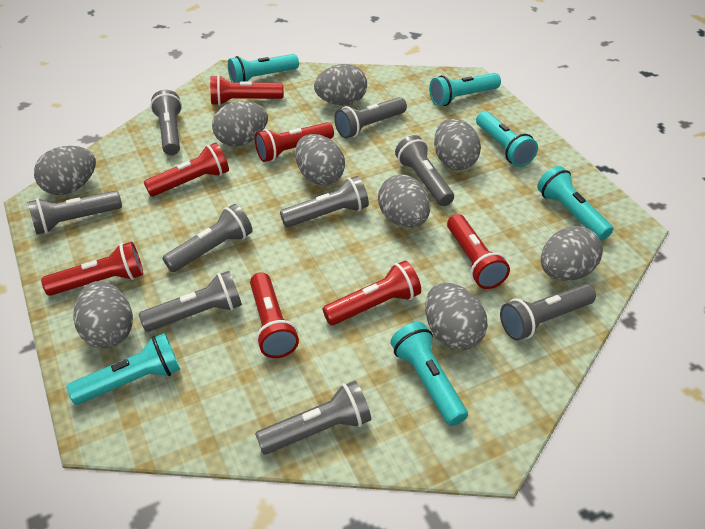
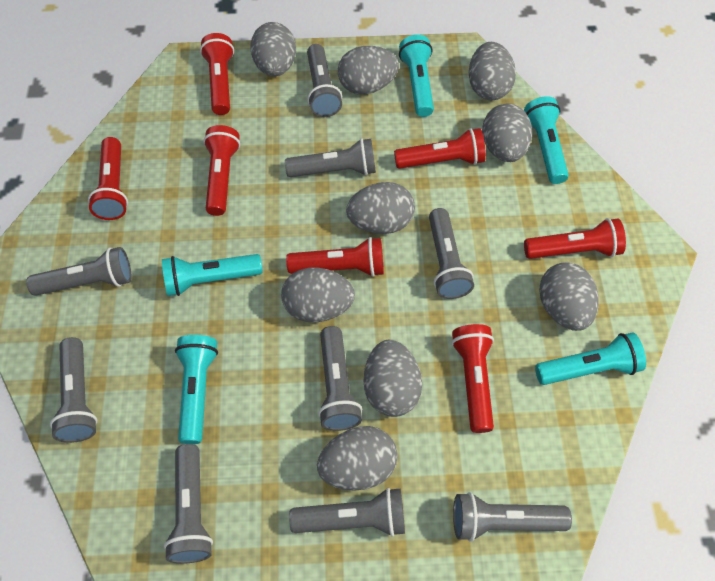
turquoise flashlight: 6 -> 5

